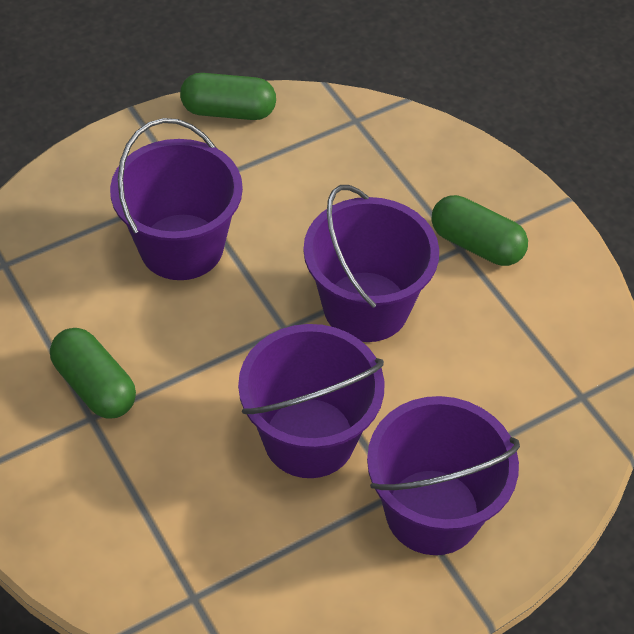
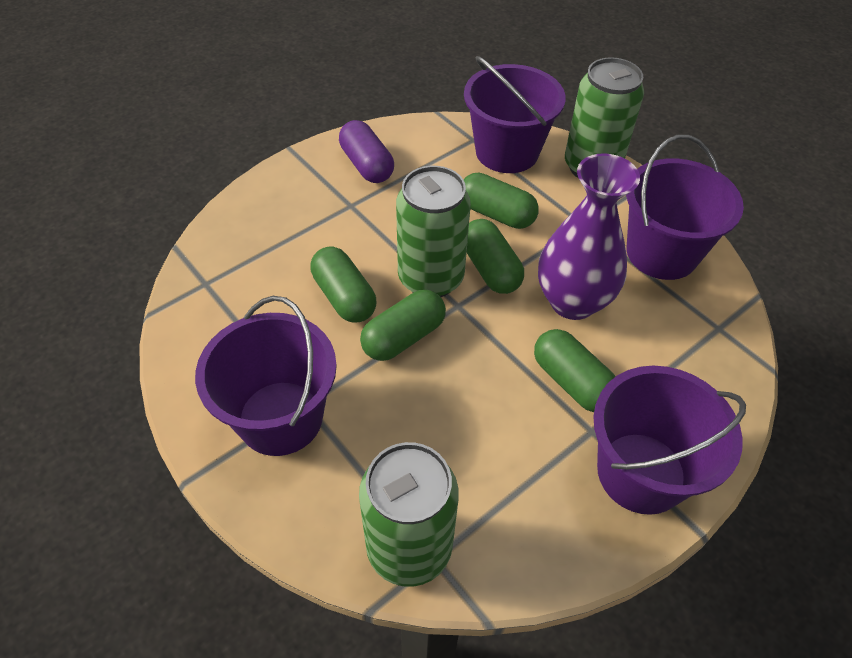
green can: 0 -> 3
green capsule: 3 -> 5
purple capsule: 0 -> 1
purple vase: 0 -> 1

